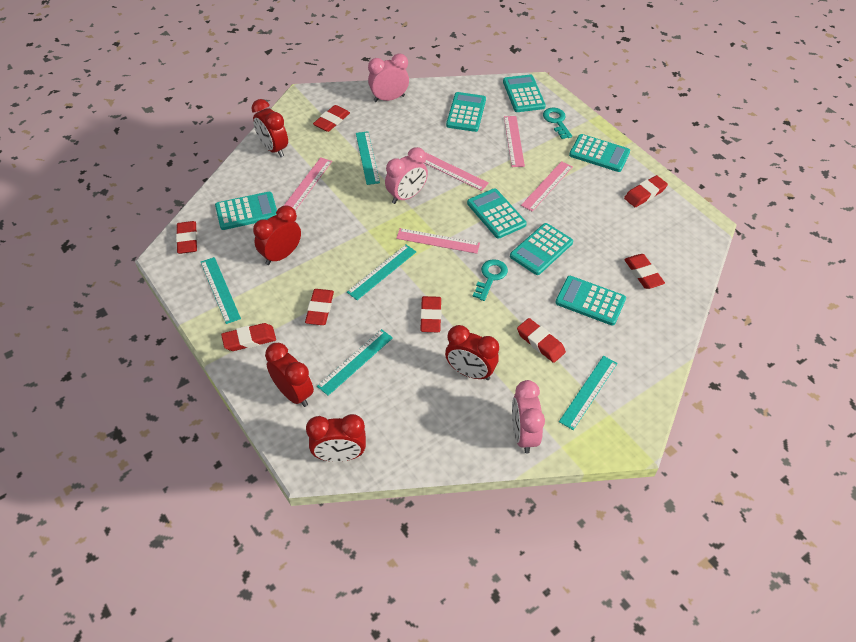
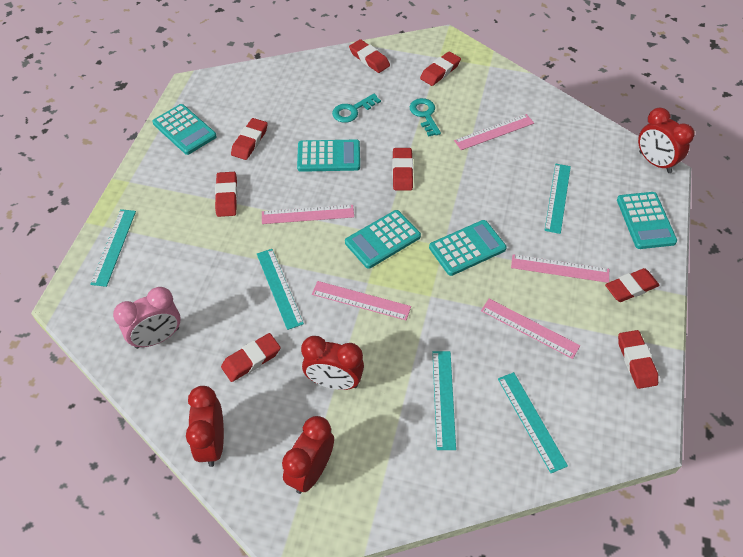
pink clock: 3 -> 1
red clock: 5 -> 4
turquoise calculator: 7 -> 5

